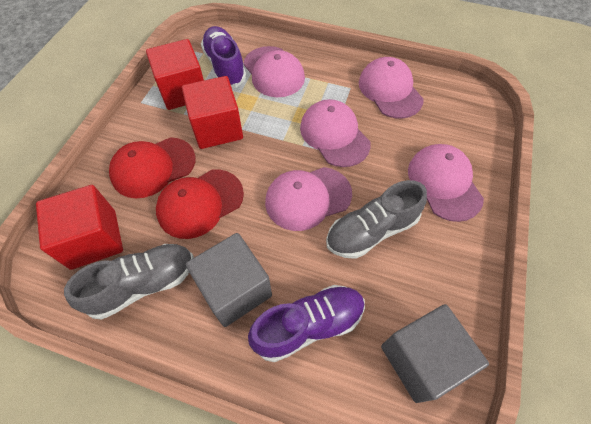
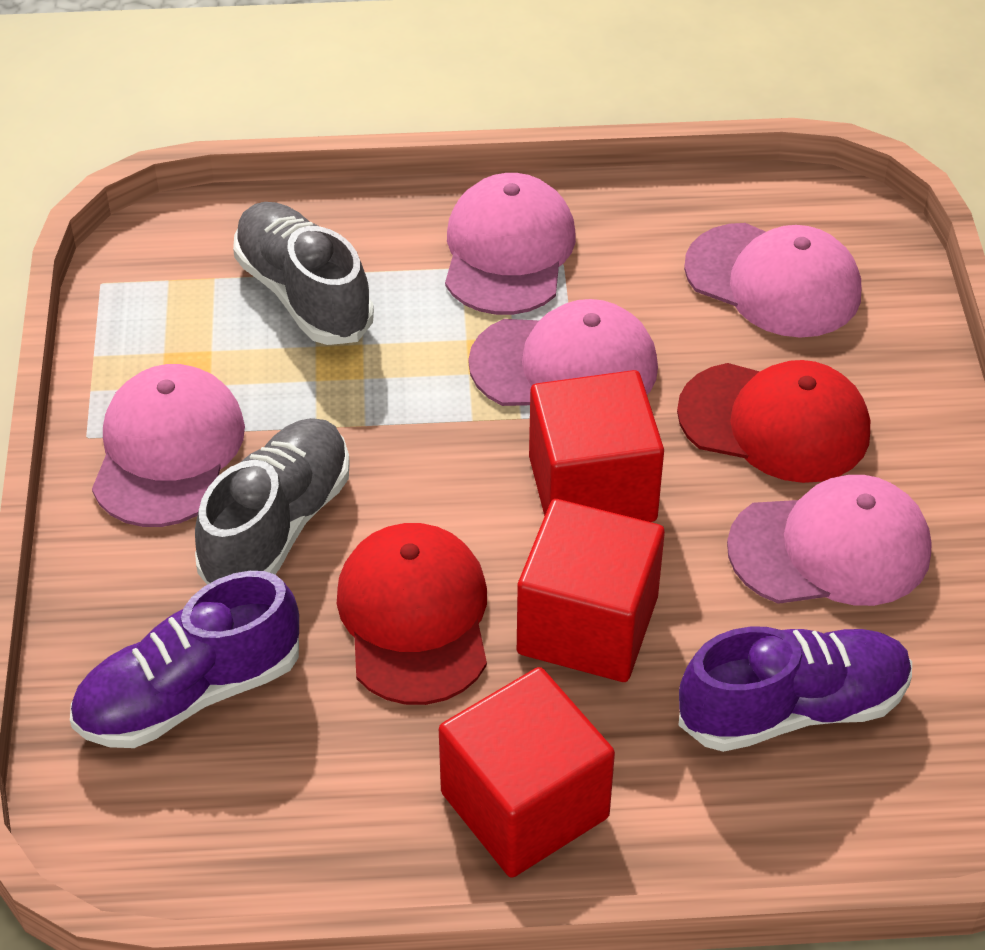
grey cube: 2 -> 0

